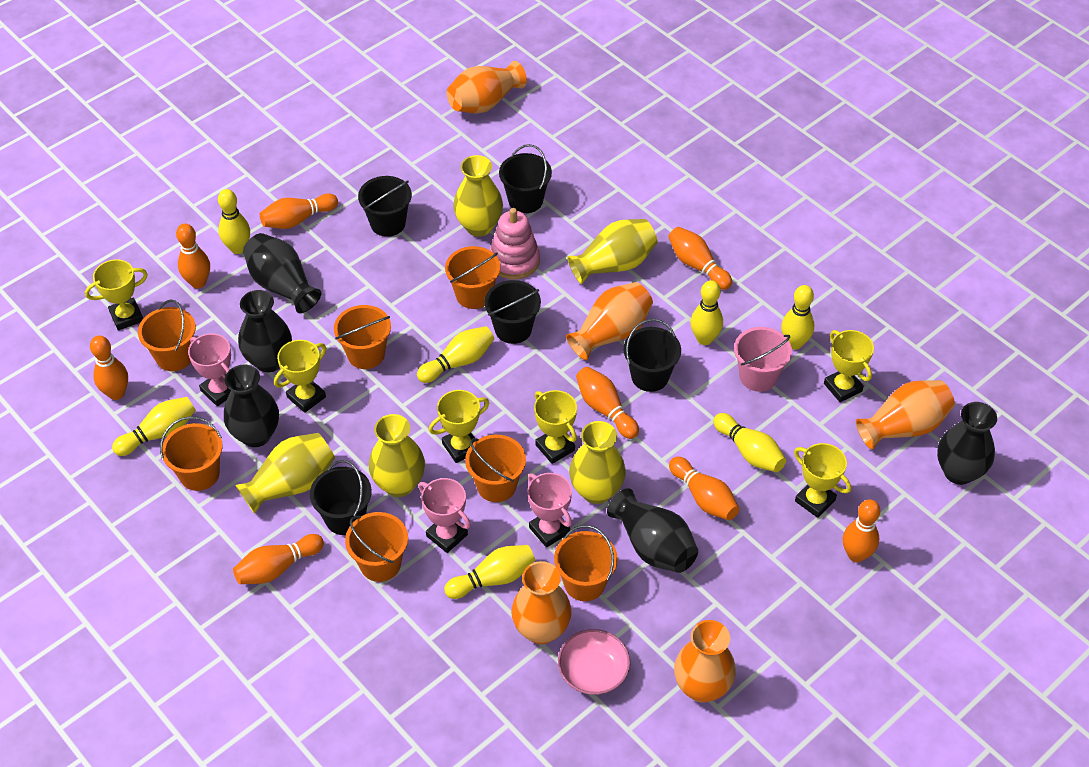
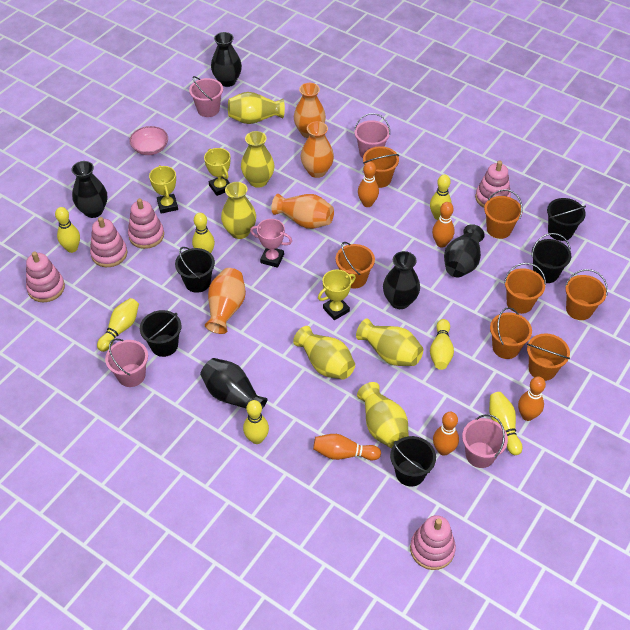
orange bowling pin: 8 -> 5
orange vase: 5 -> 4
pink bucket: 1 -> 4
pink stacking toy: 1 -> 5
pink trophy: 3 -> 1
yellow trophy: 6 -> 3
yellow vase: 5 -> 6

